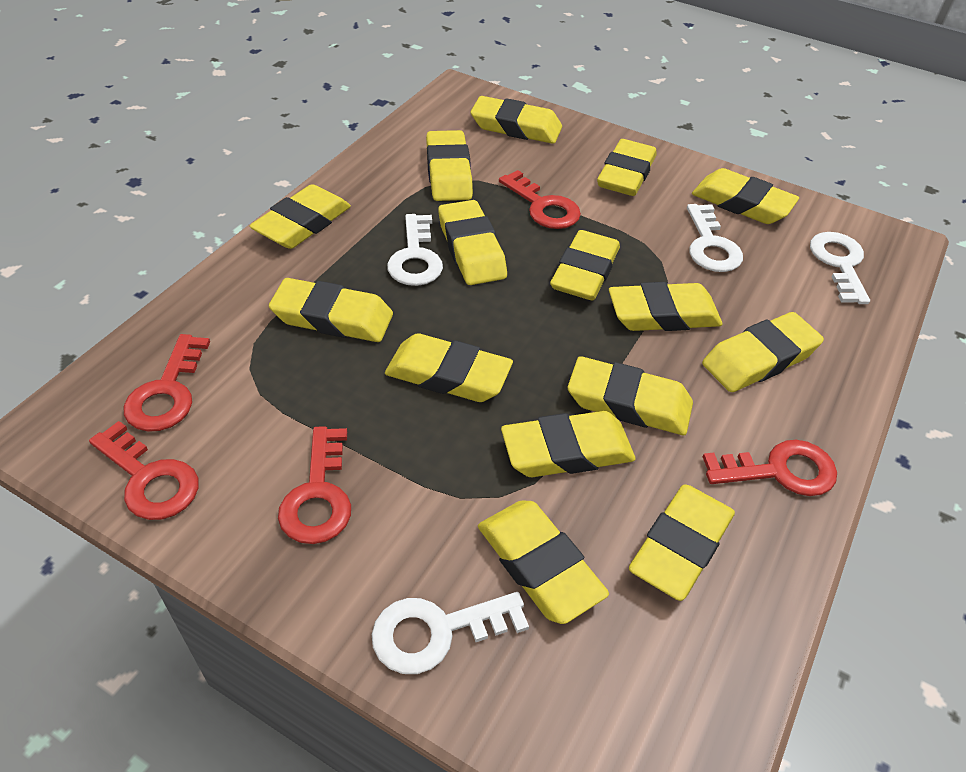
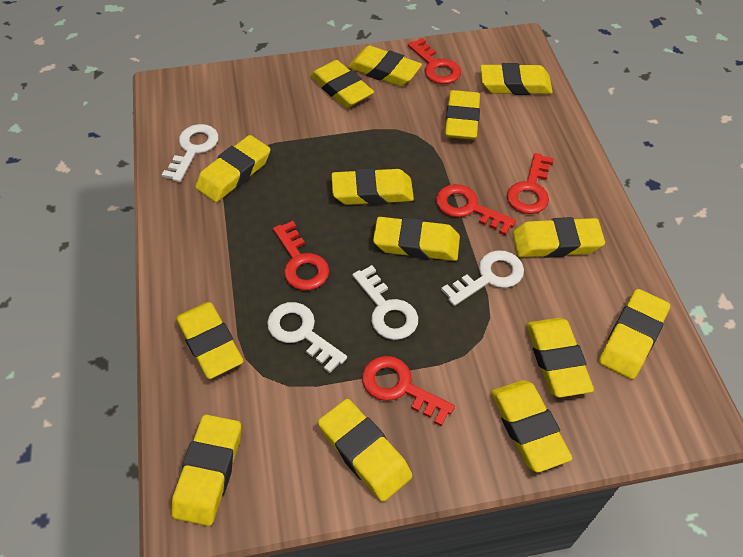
yellow eraser: 15 -> 14

